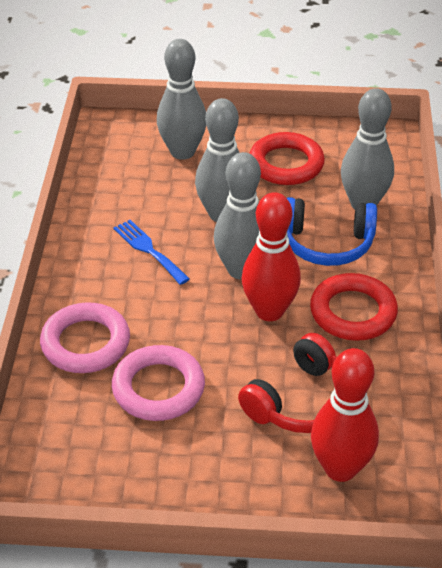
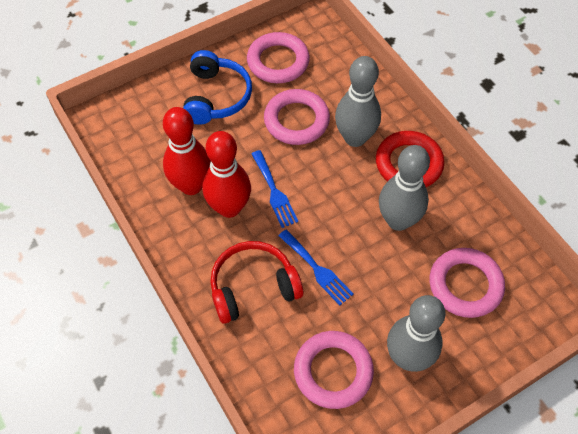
blue fork: 1 -> 2
grey bowling pin: 4 -> 3
pink ring: 2 -> 4
red ring: 2 -> 1

